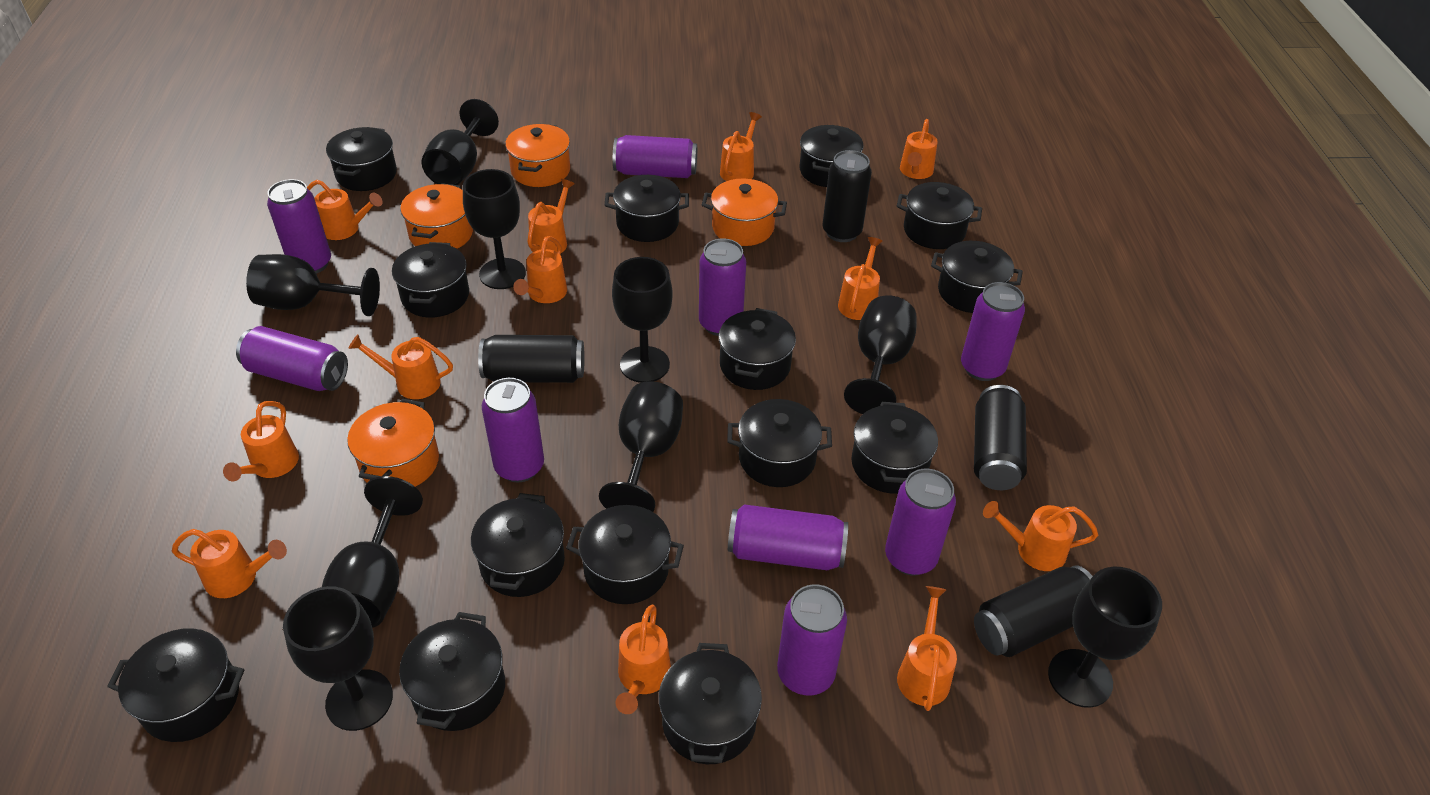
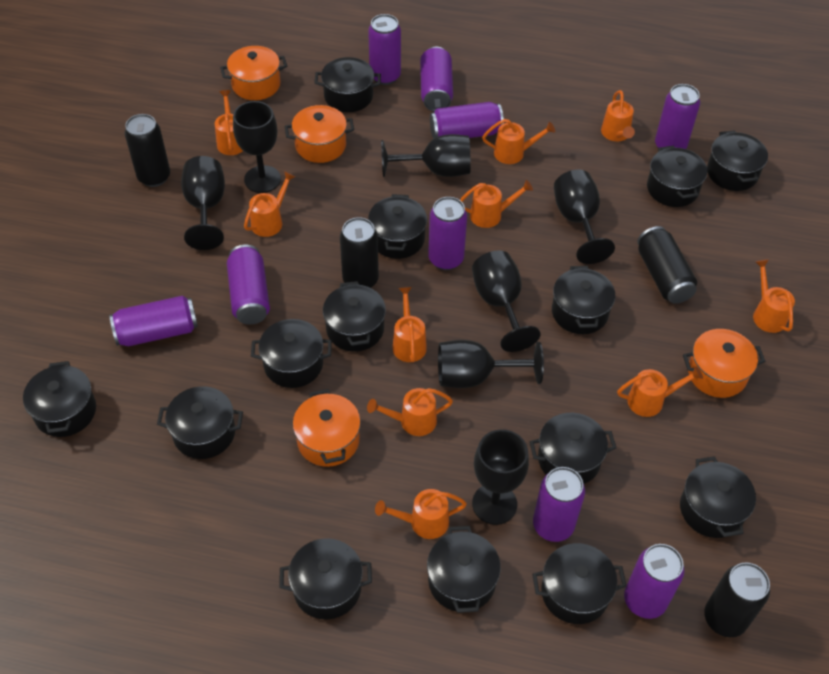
black goblet: 9 -> 7
orange watering can: 12 -> 10

